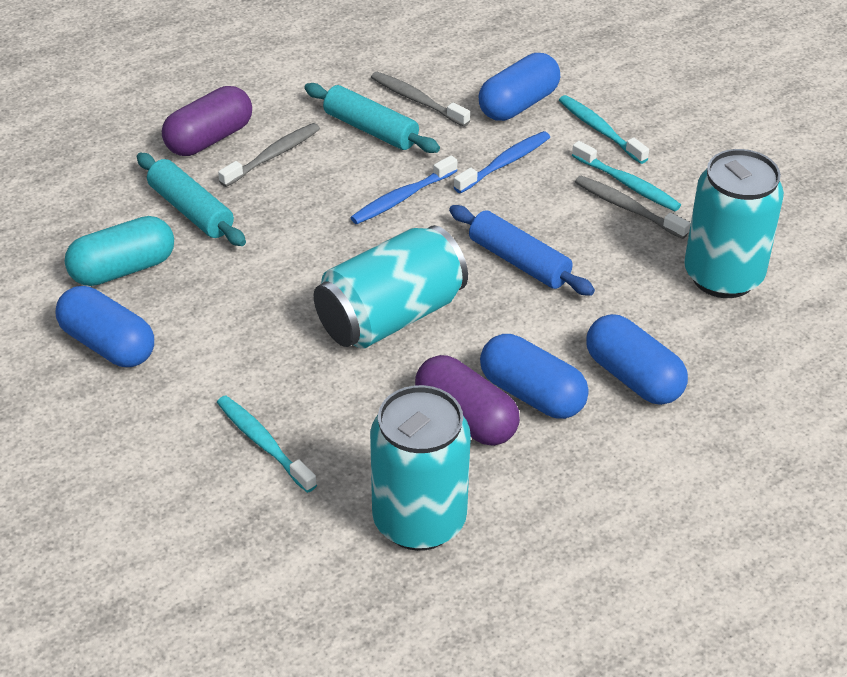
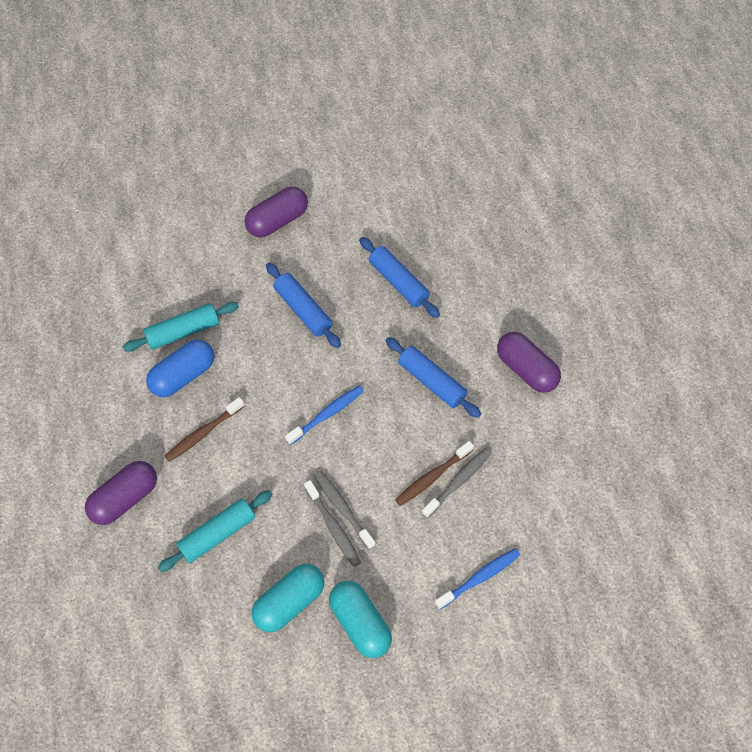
blue capsule: 4 -> 1
blue rolling pin: 1 -> 3
brown toothbrush: 0 -> 2
purple capsule: 2 -> 3
turquoise can: 3 -> 0
turquoise capsule: 1 -> 2
turquoise toothbrush: 3 -> 0

